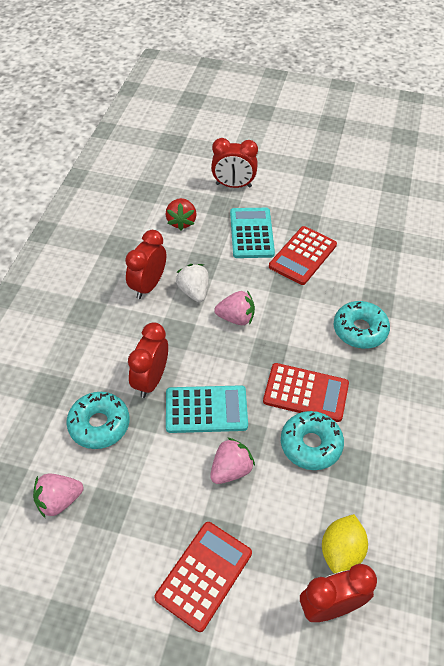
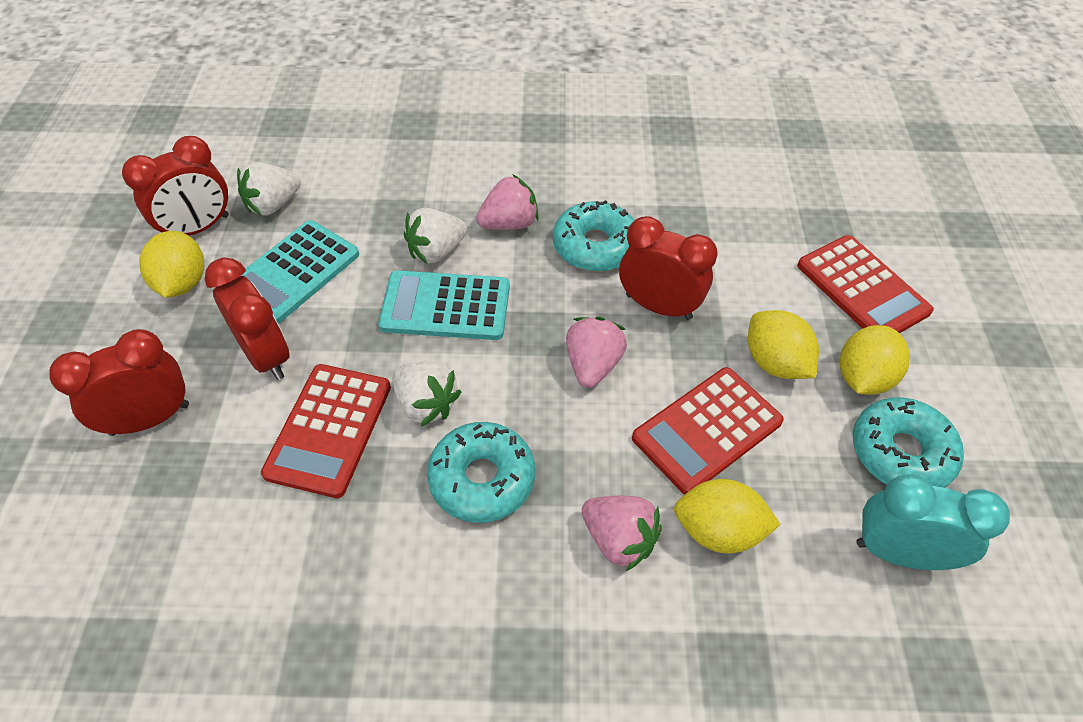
red strawberry: 1 -> 0
turquoise clock: 0 -> 1
white strawberry: 1 -> 3
yellow lemon: 1 -> 4

